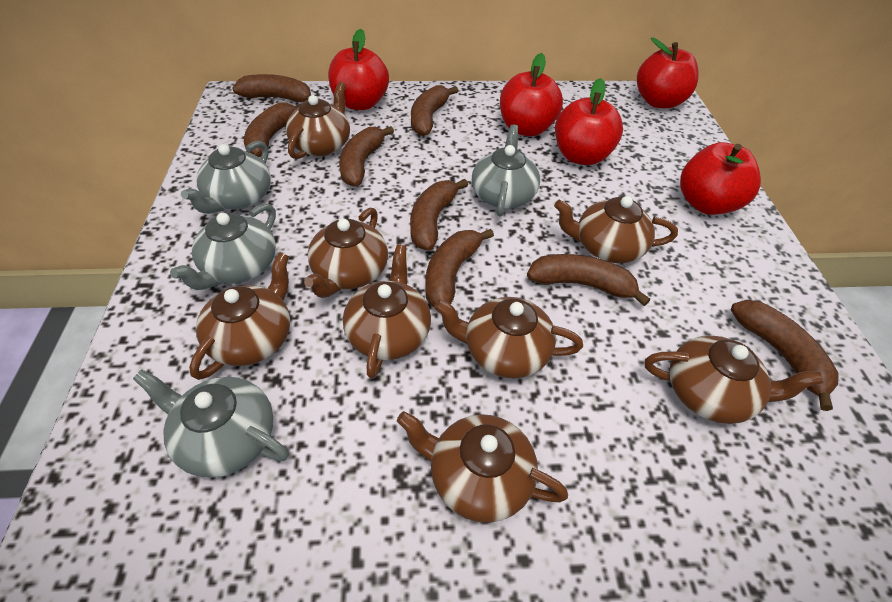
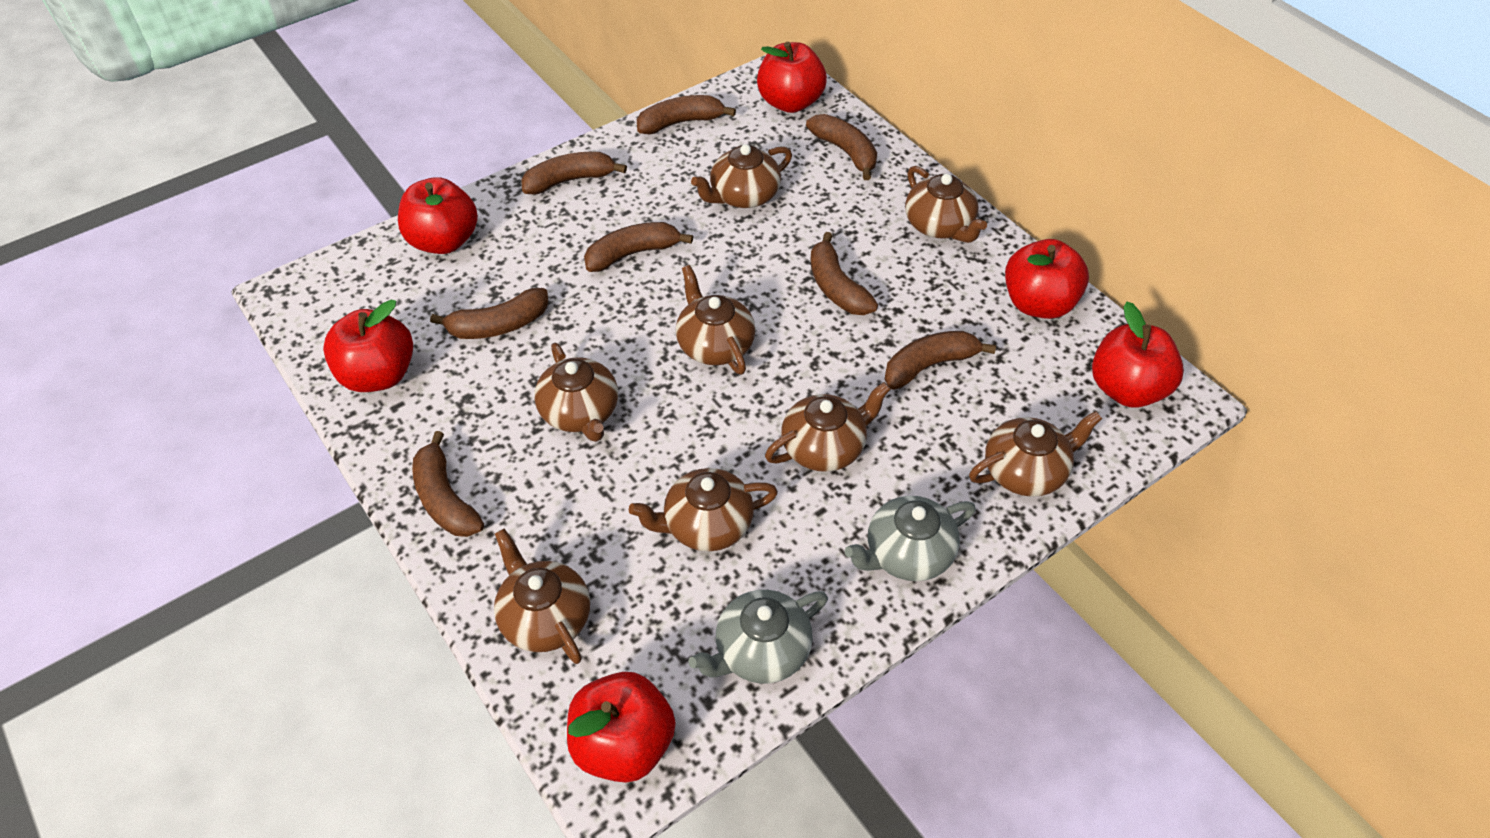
grey teapot: 4 -> 2
red apple: 5 -> 6

